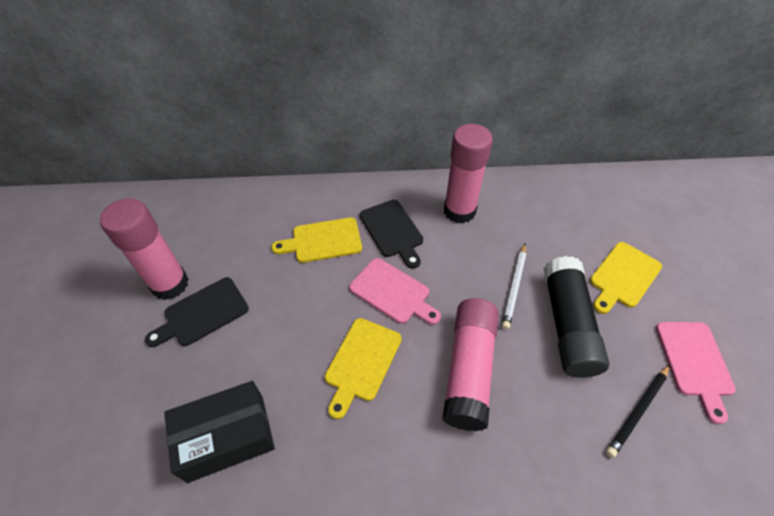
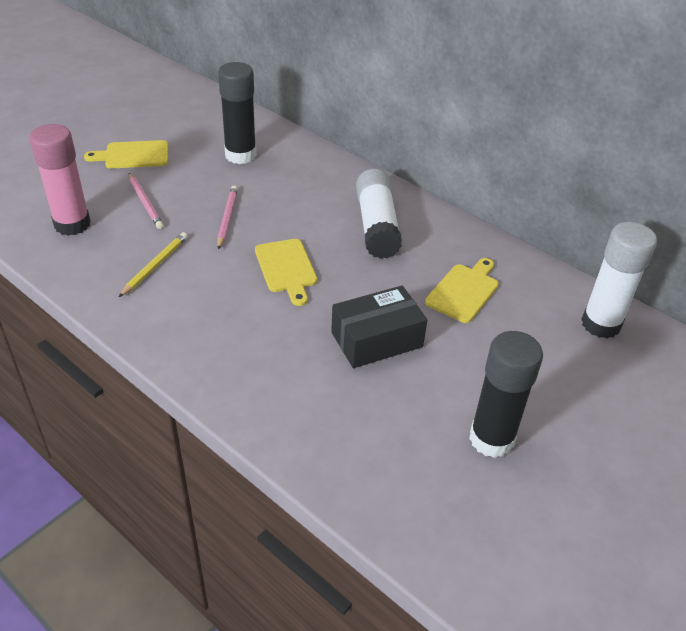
black cutting board: 2 -> 0
black glue stick: 1 -> 2
black pencil: 1 -> 0
pink cutting board: 2 -> 0
pink glue stick: 3 -> 1
pink pencil: 0 -> 2
white glue stick: 0 -> 2
white pencil: 1 -> 0
yellow pencil: 0 -> 1

